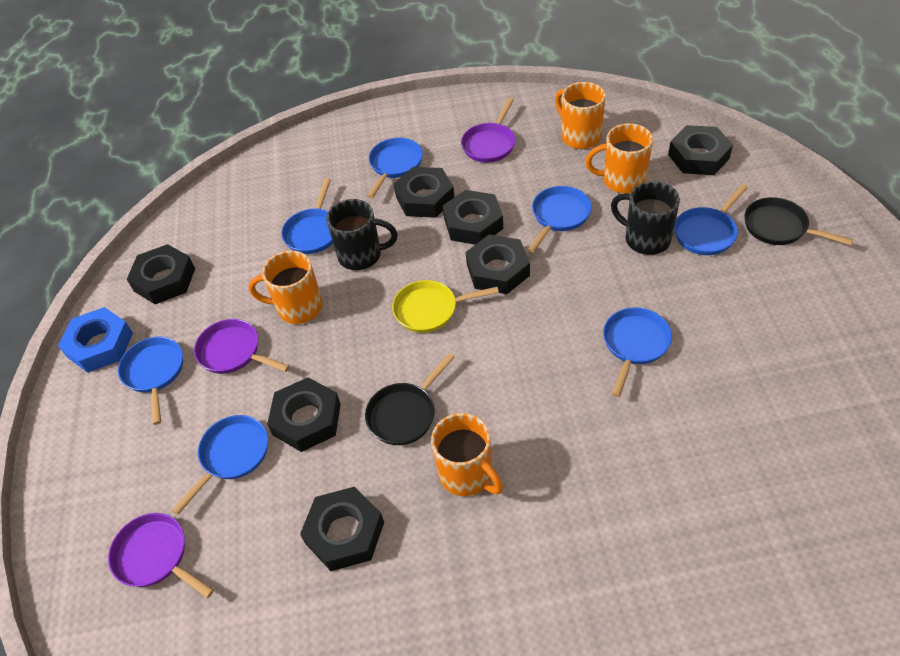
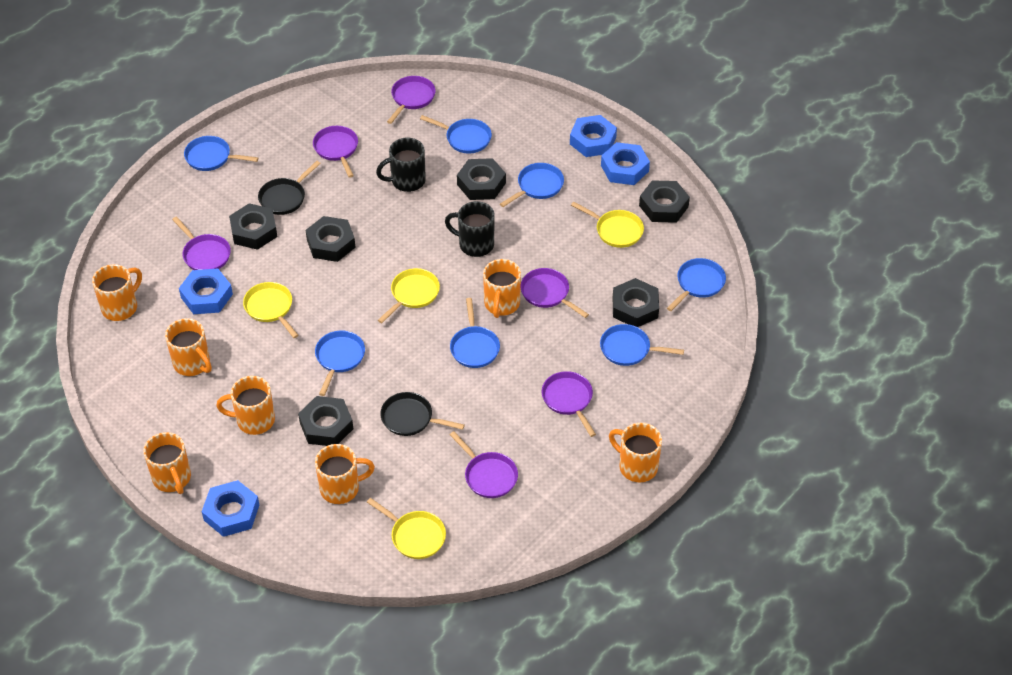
black nut: 7 -> 6
blue nut: 1 -> 4
orange mug: 4 -> 7
purple pan: 3 -> 6
yellow pan: 1 -> 4

